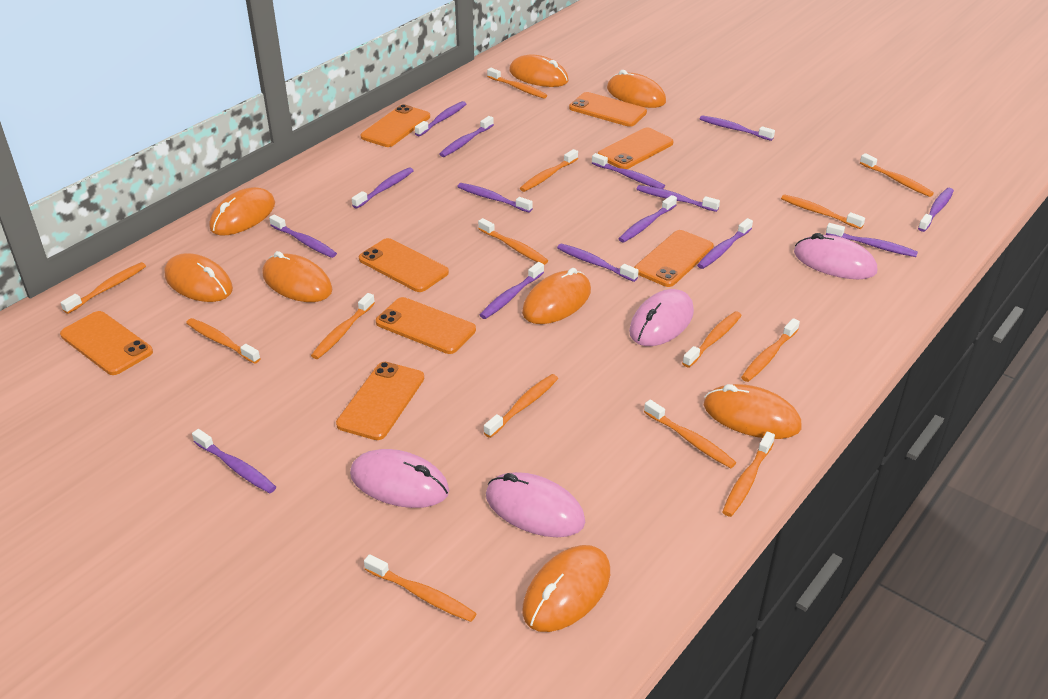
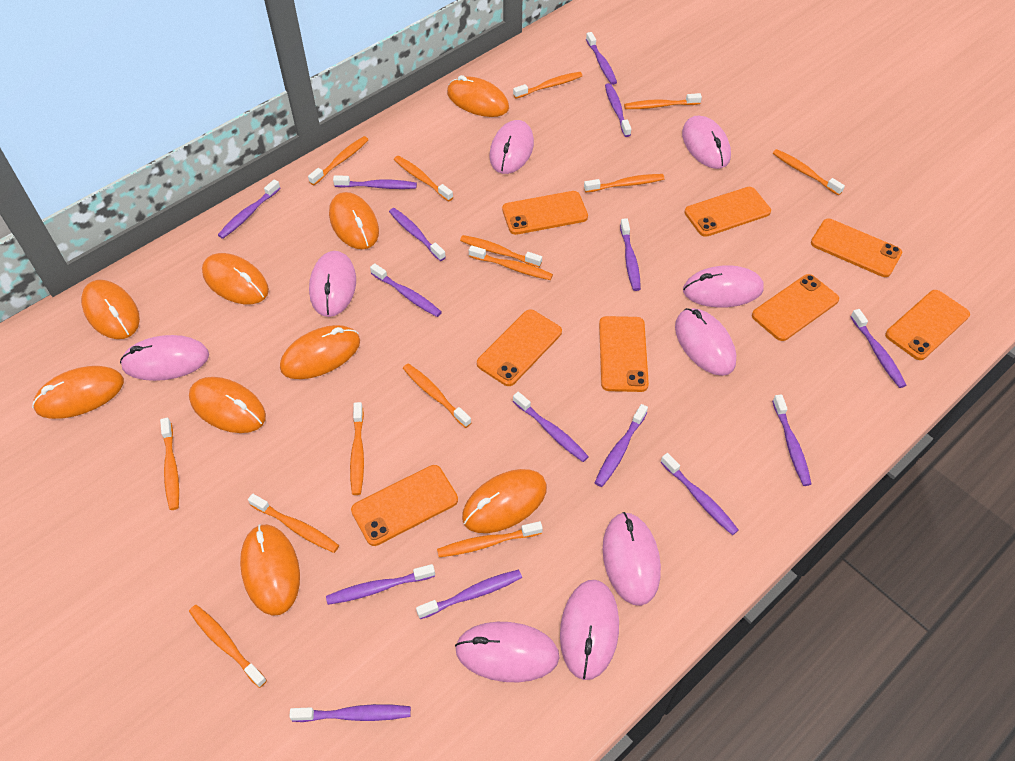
orange mouse: 8 -> 9
pink mouse: 4 -> 9

